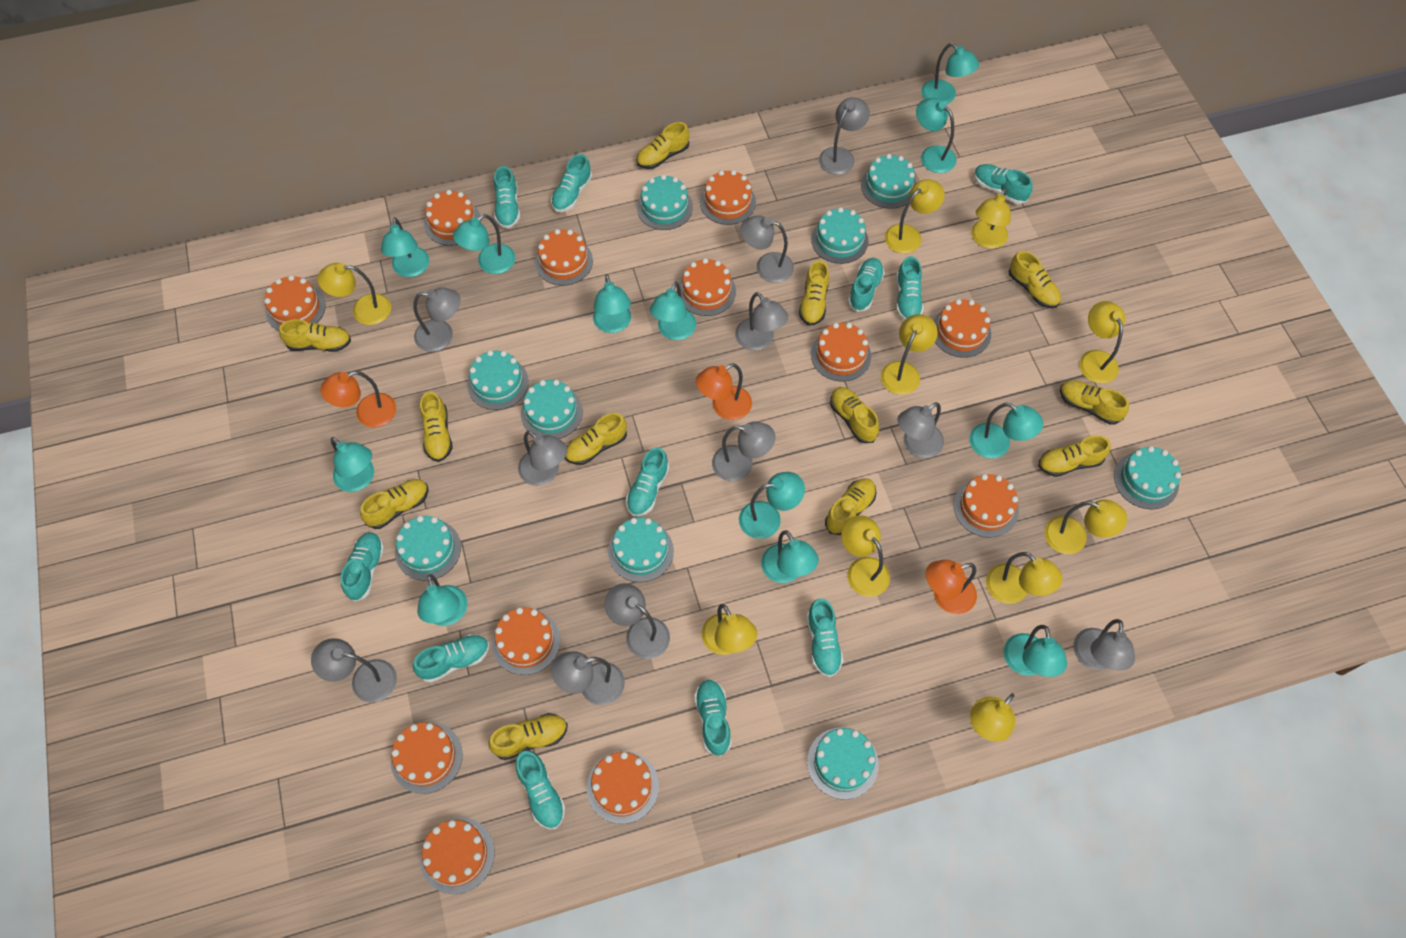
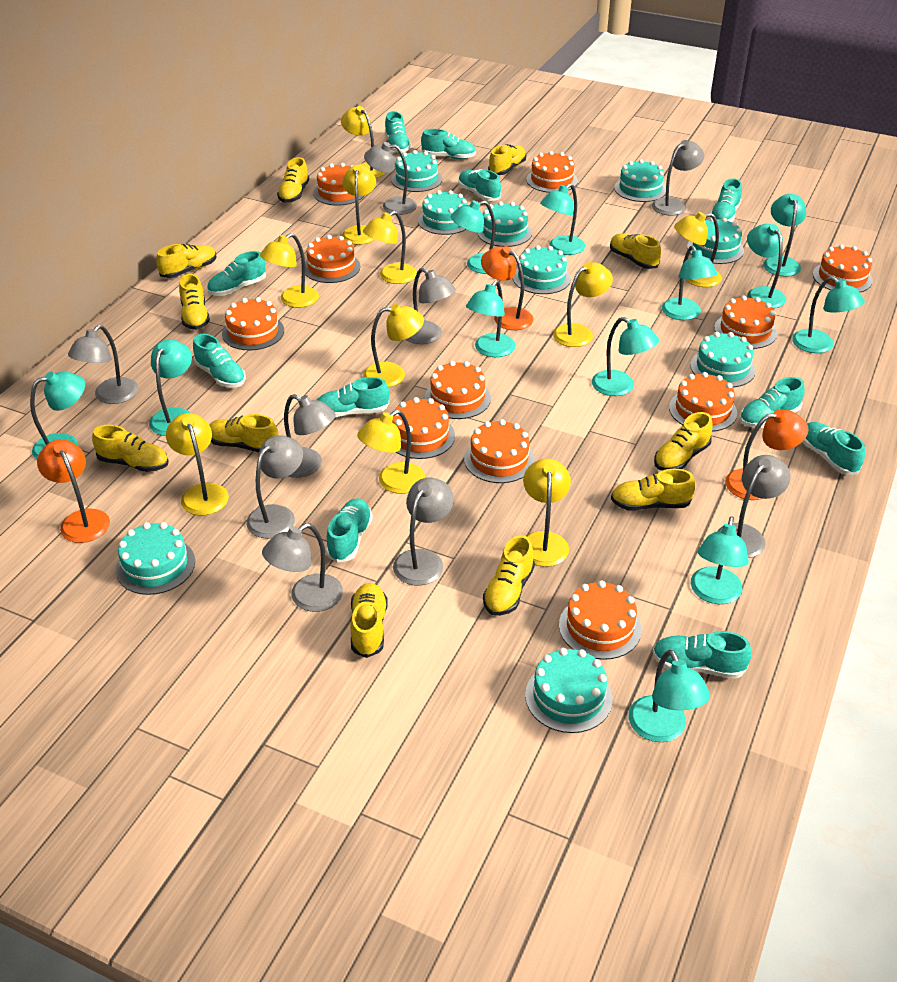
grey lamp: 11 -> 9
orange cake: 12 -> 11
yellow shoe: 12 -> 11

